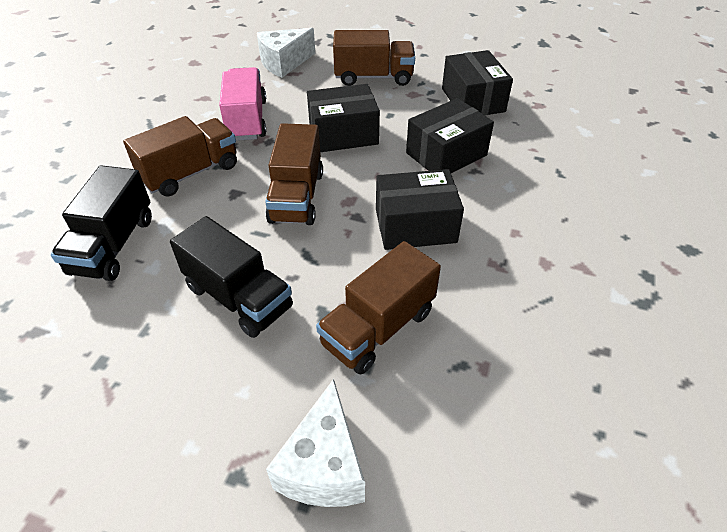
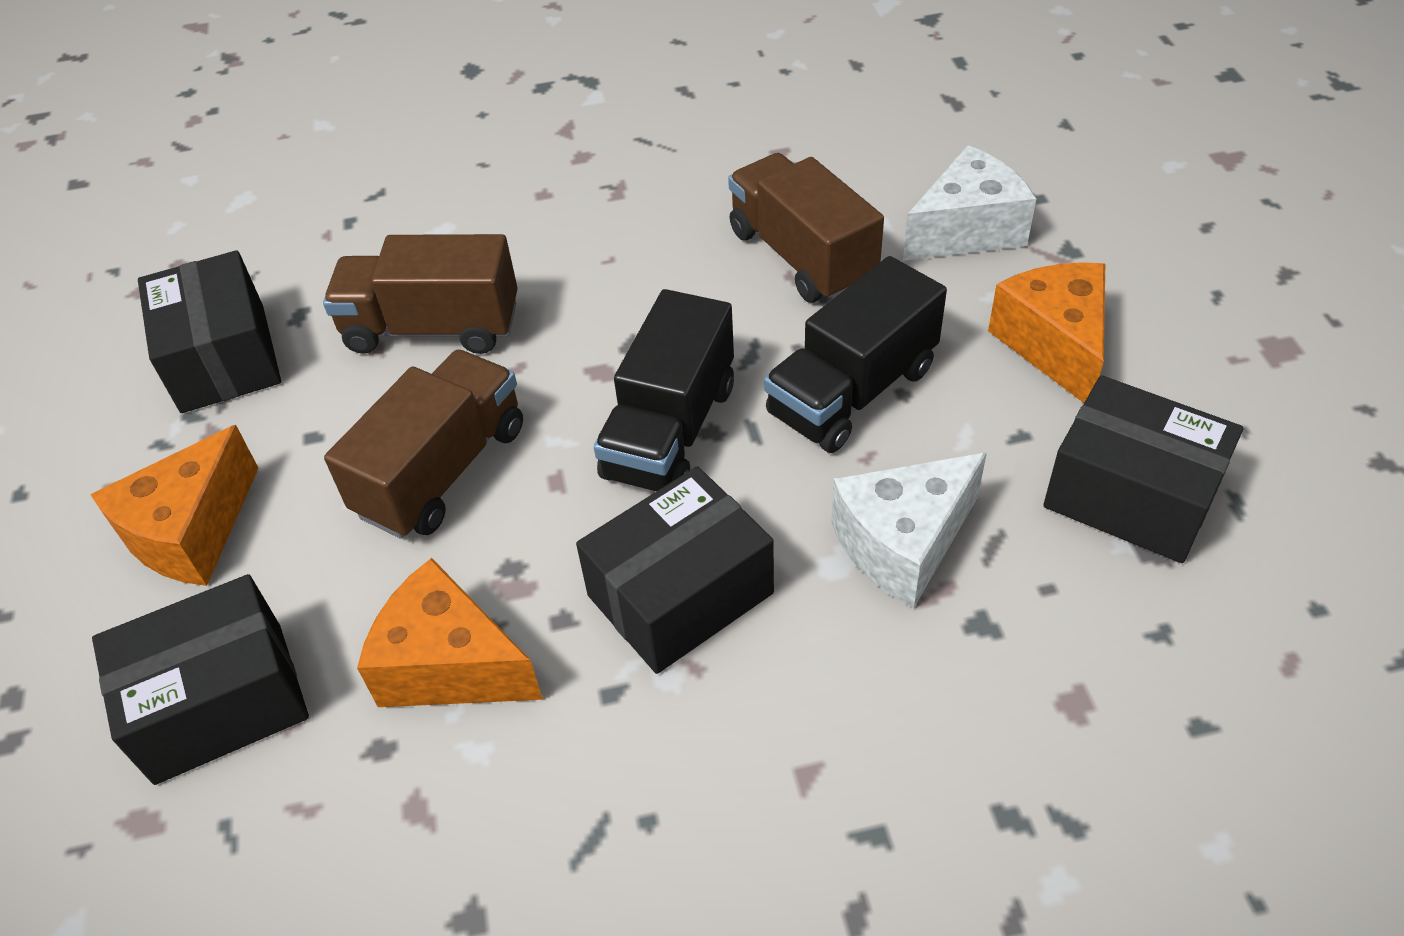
brown truck: 4 -> 3
orange cheese: 0 -> 3
pink truck: 1 -> 0

